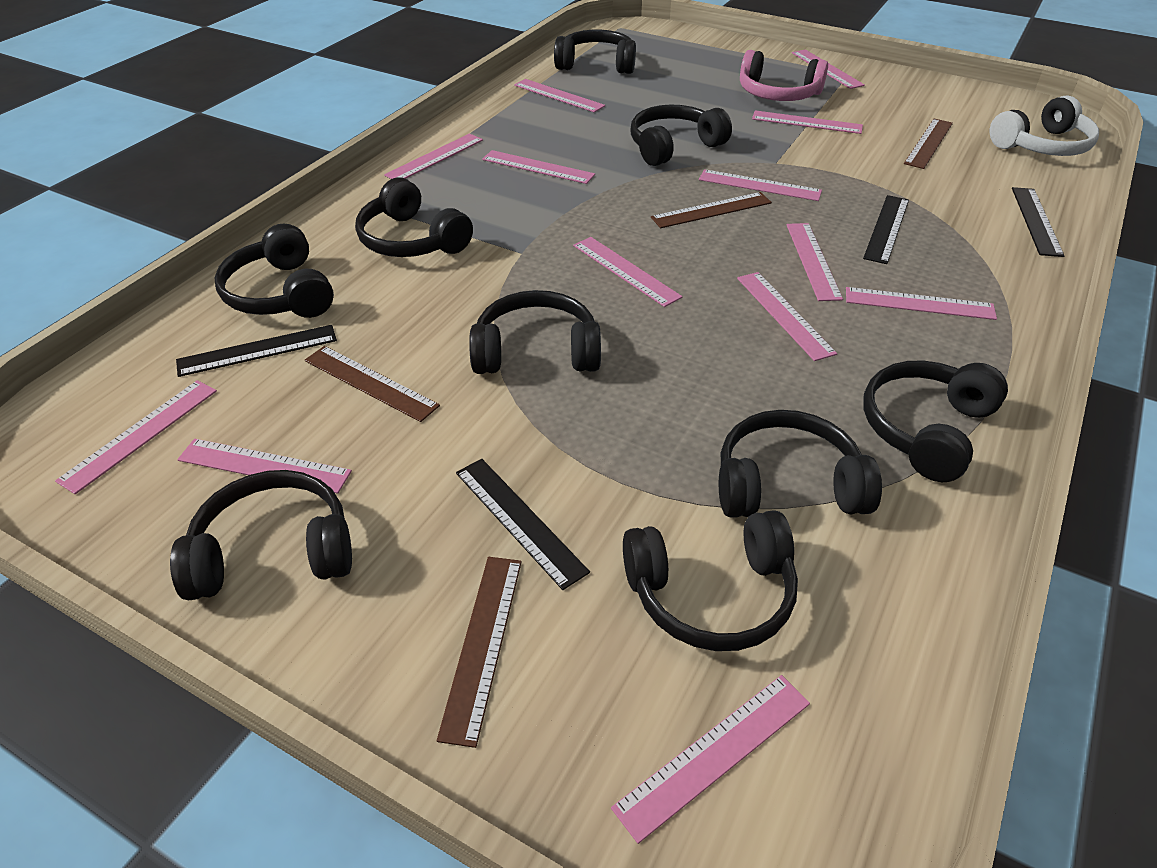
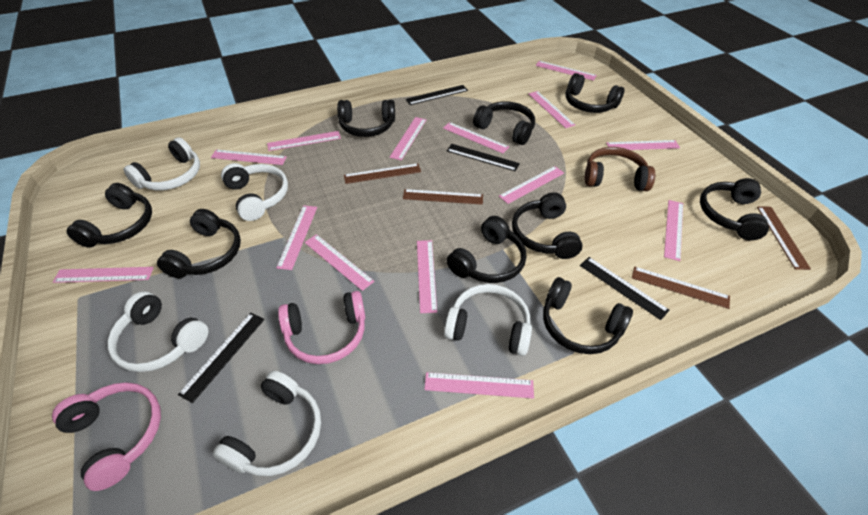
brown headphones: 0 -> 1
pink headphones: 1 -> 2
pink ruler: 13 -> 14
white headphones: 1 -> 5

